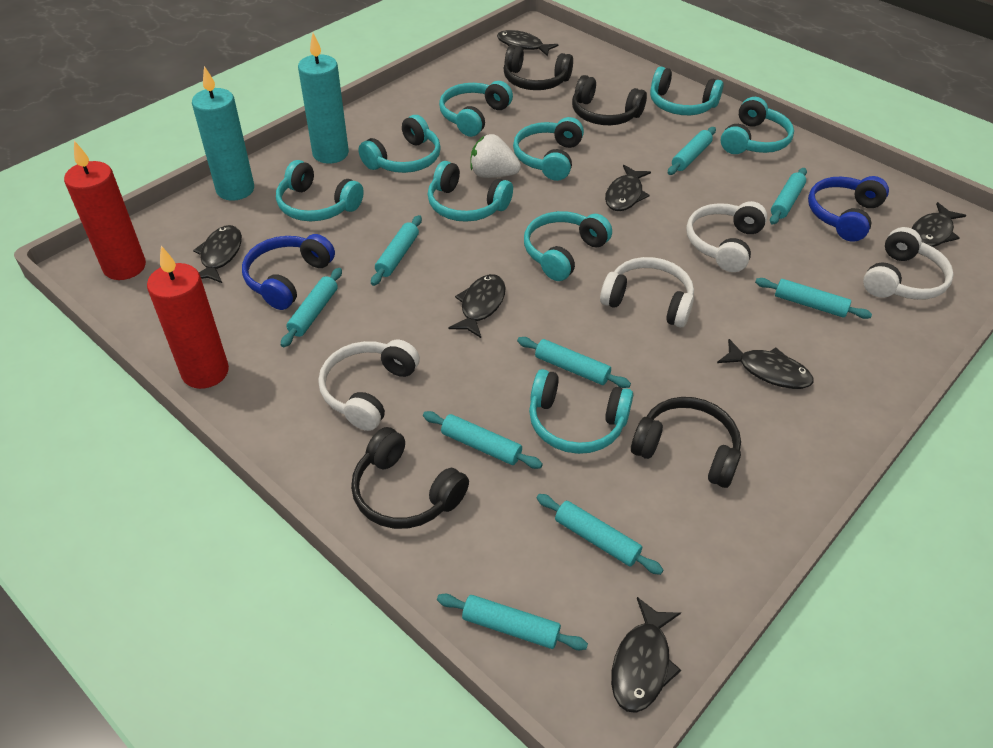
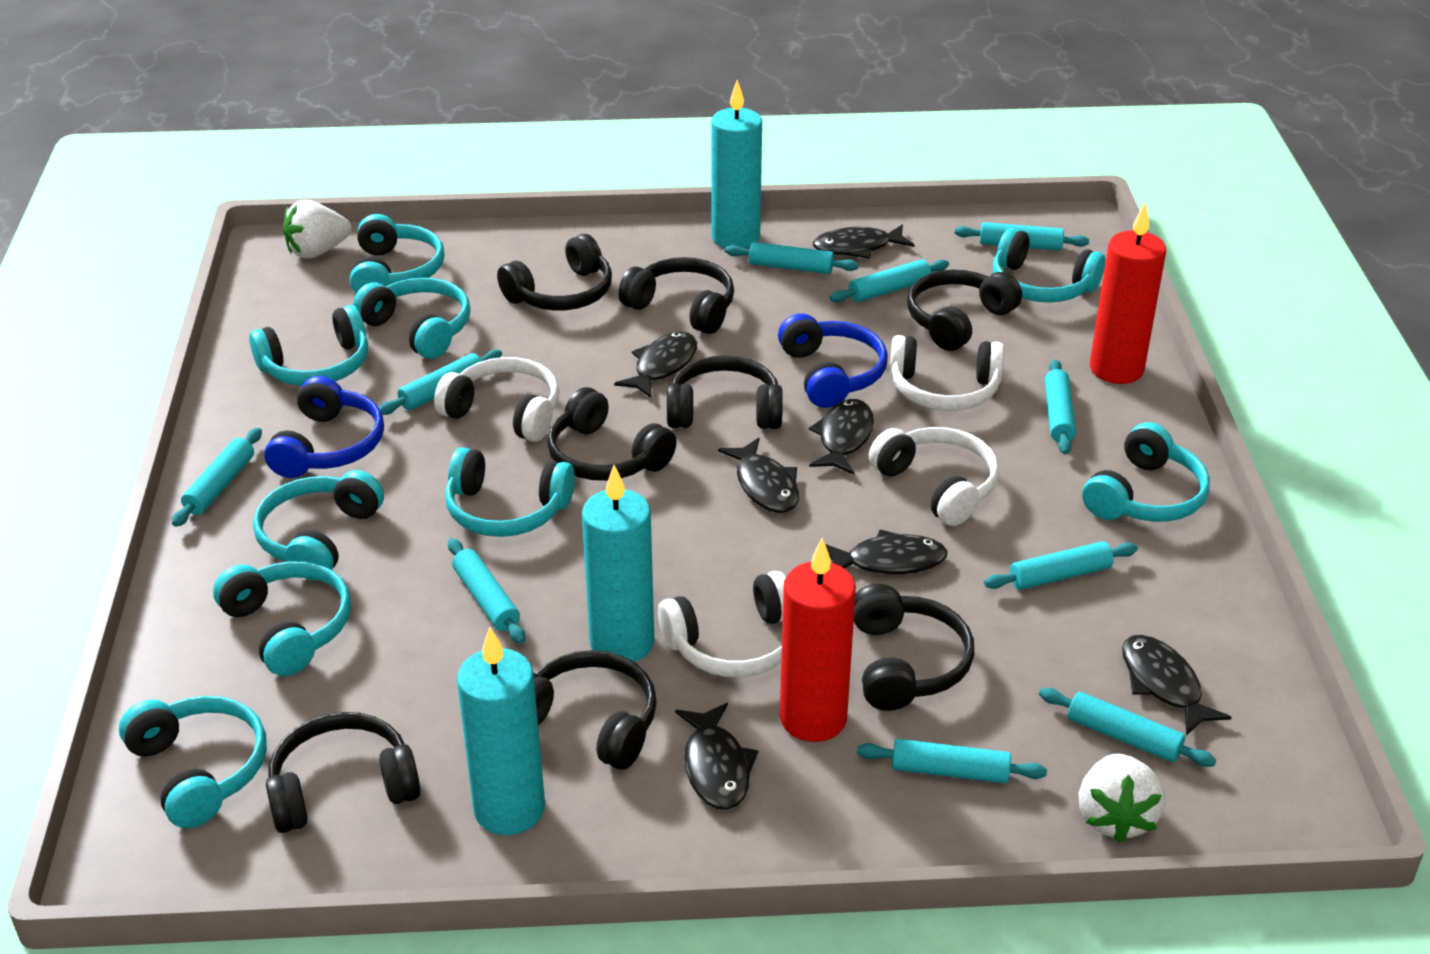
black headphones: 4 -> 8
turquoise candle: 2 -> 3
turquoise rolling pin: 9 -> 10
white strawberry: 1 -> 2

